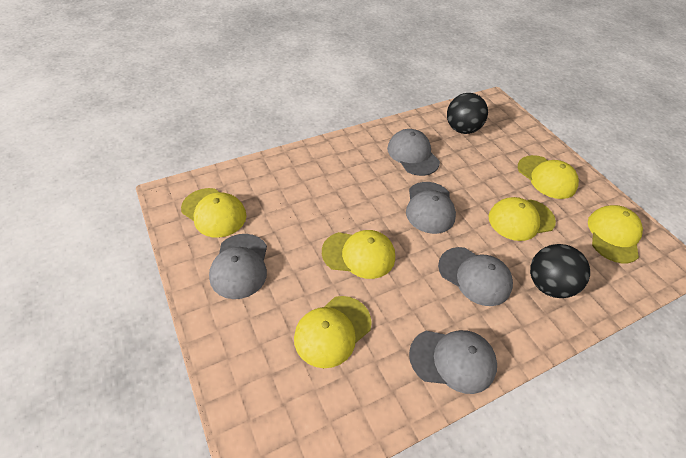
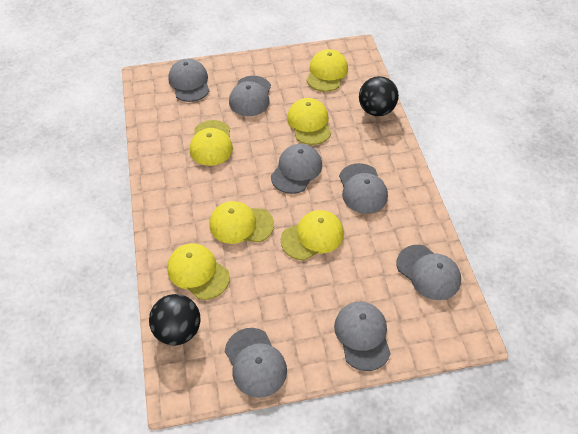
grey cap: 5 -> 7

